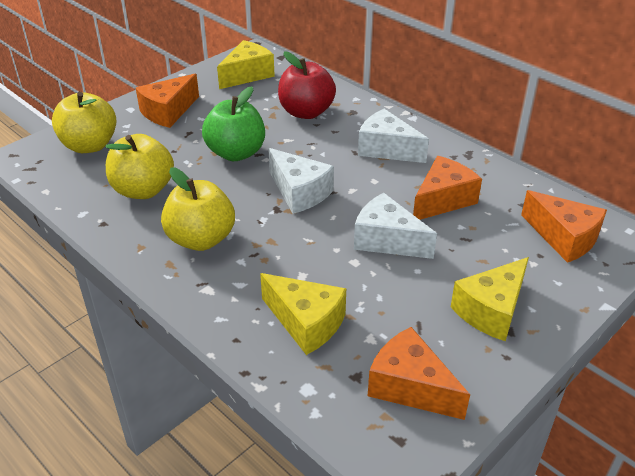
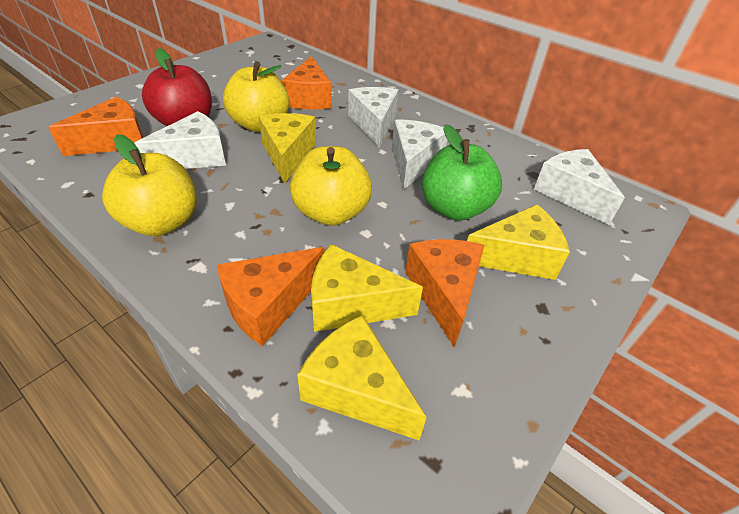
white cheese: 3 -> 4
yellow cheese: 3 -> 4

